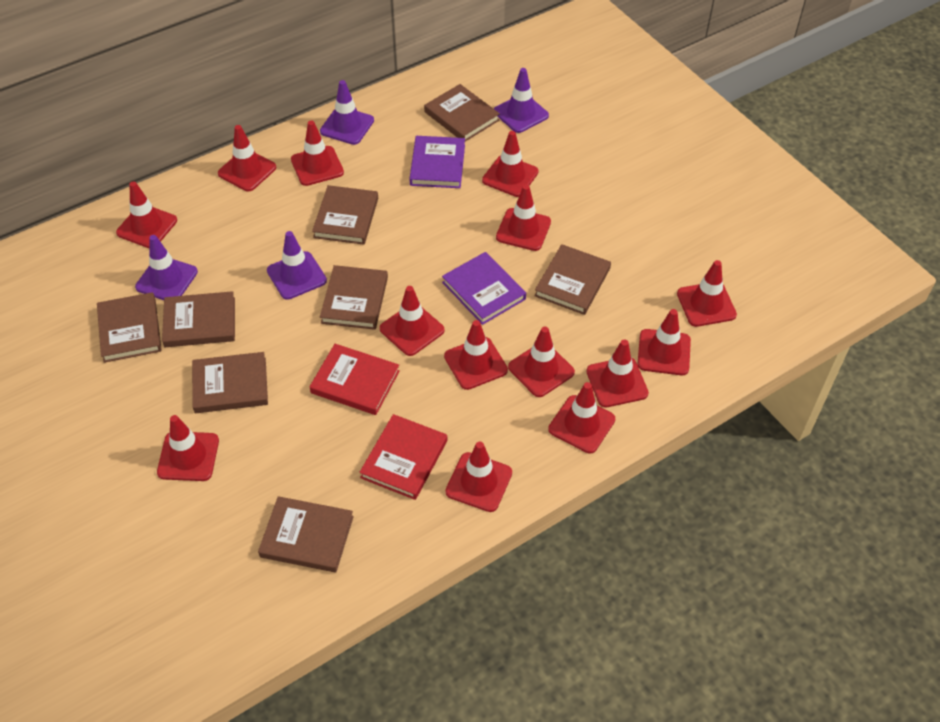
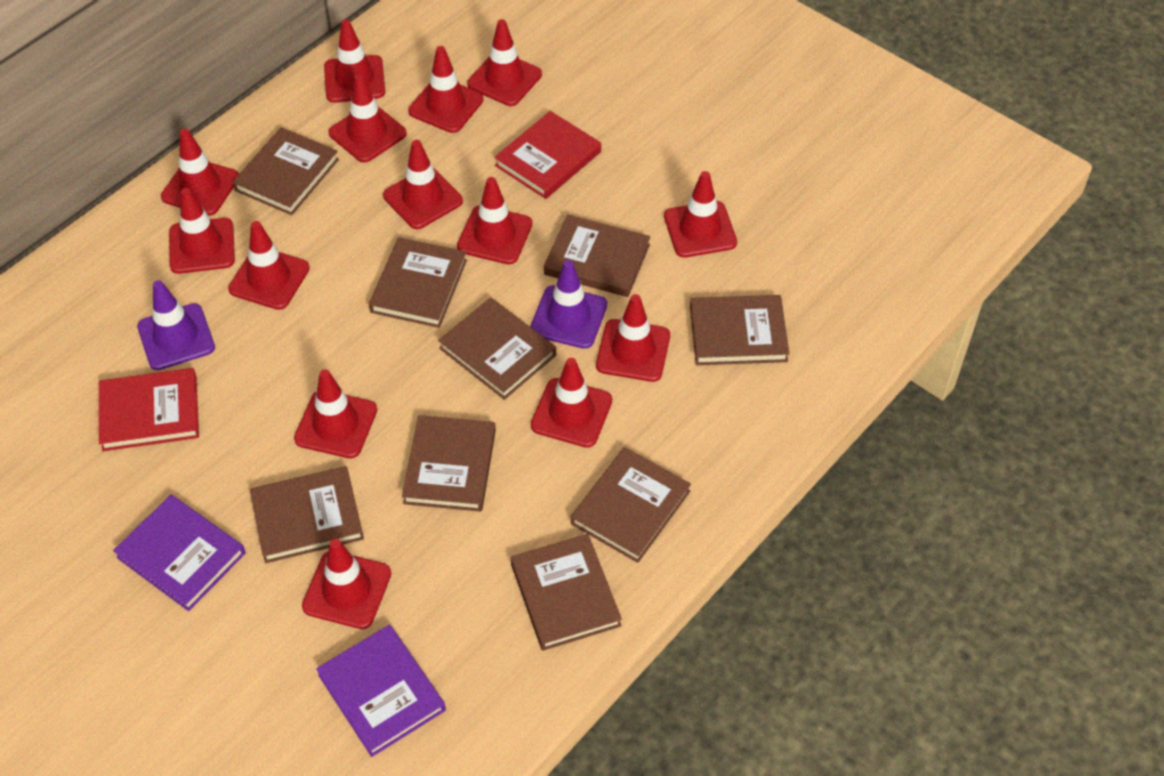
brown book: 8 -> 9
purple traffic cone: 4 -> 2

